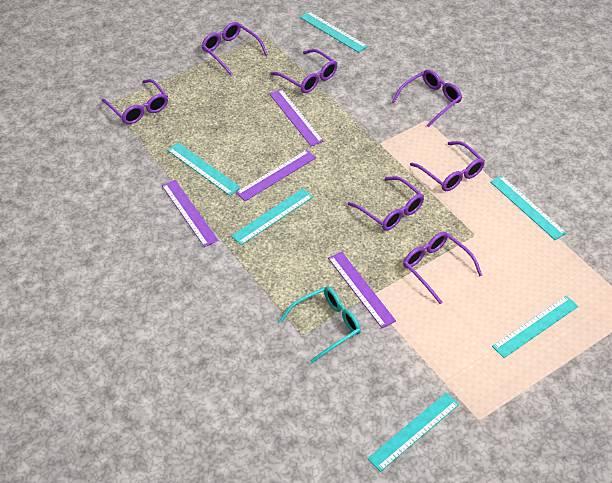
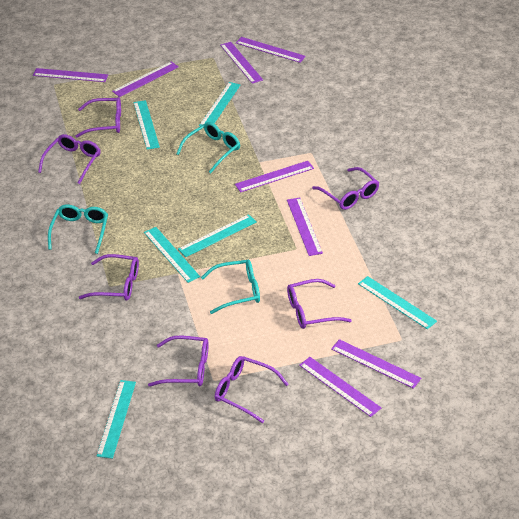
purple ruler: 4 -> 8
turquoise glasses: 1 -> 3

